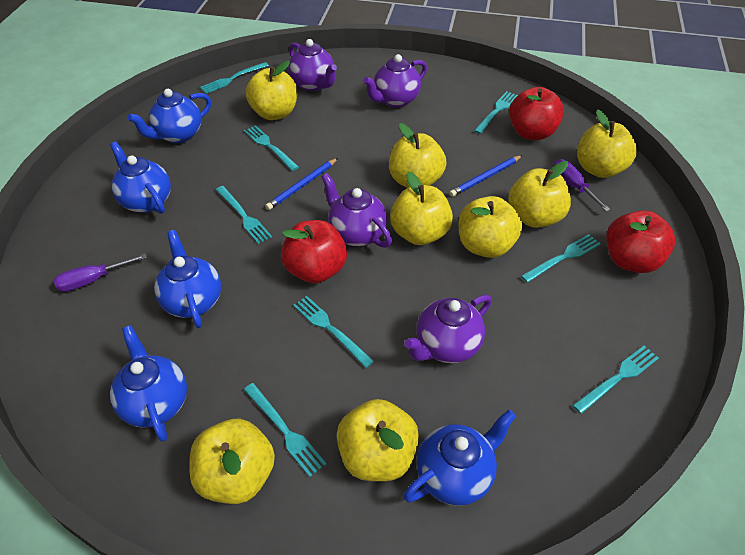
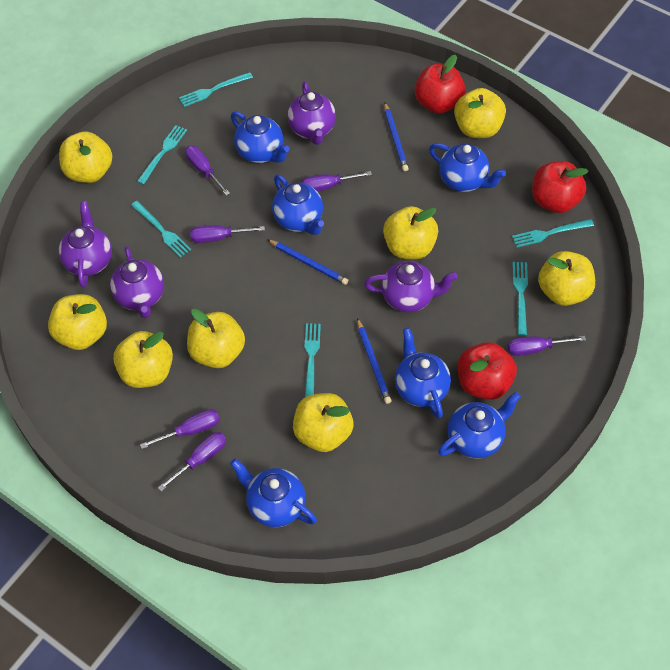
blue pencil: 2 -> 3
blue teapot: 5 -> 6
purple screwdriver: 2 -> 6
turquoise fork: 8 -> 6

